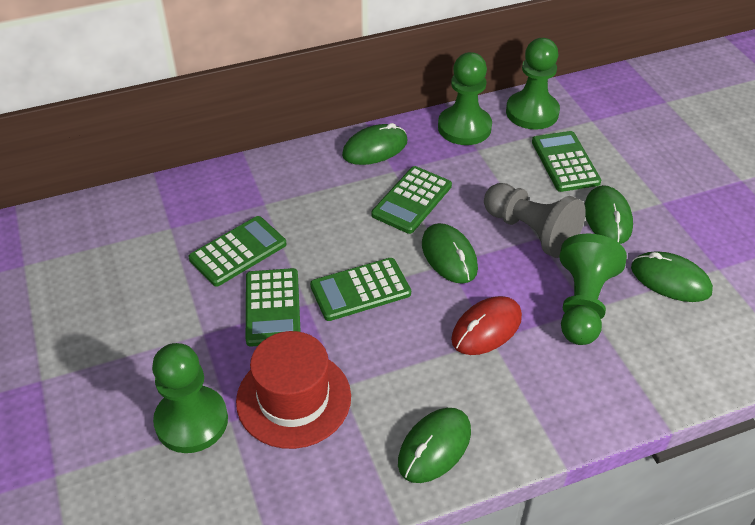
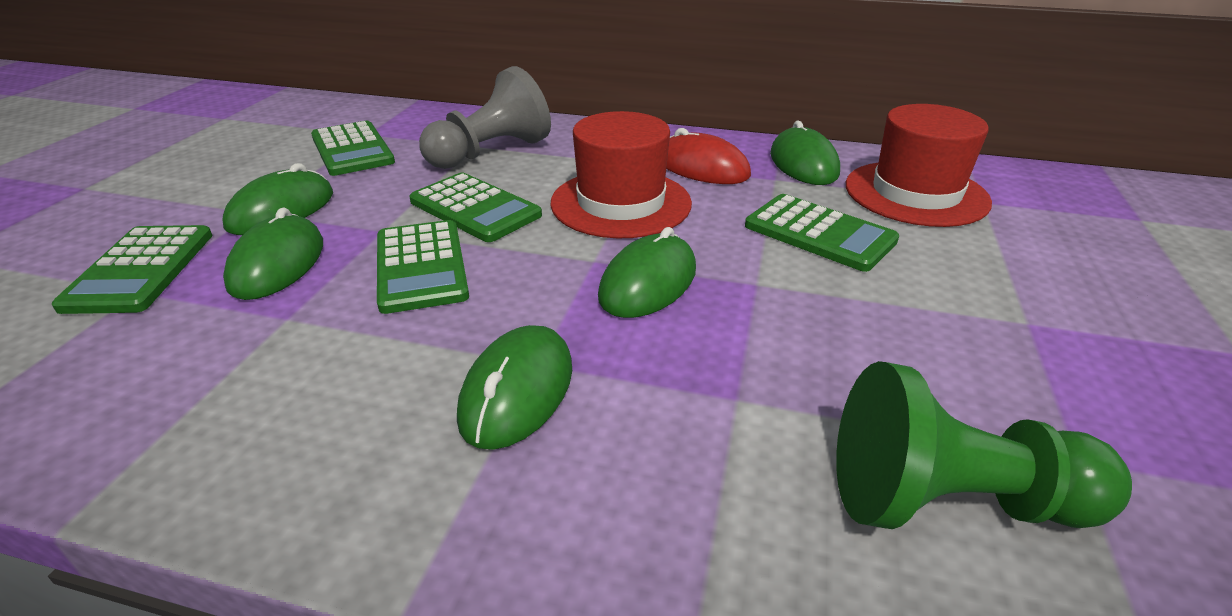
green pawn: 4 -> 1
red hat: 1 -> 2

